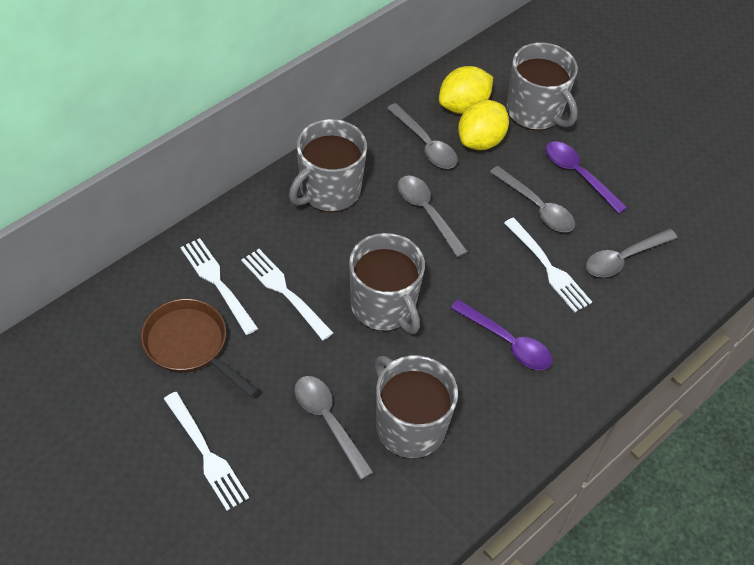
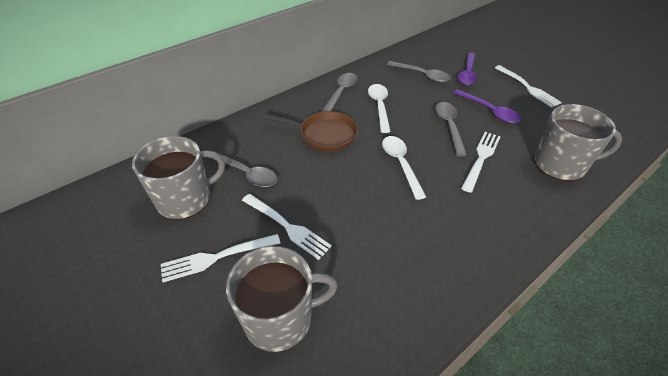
grey mug: 4 -> 3
grey spoon: 5 -> 4
white spoon: 0 -> 2
yellow lemon: 2 -> 0

